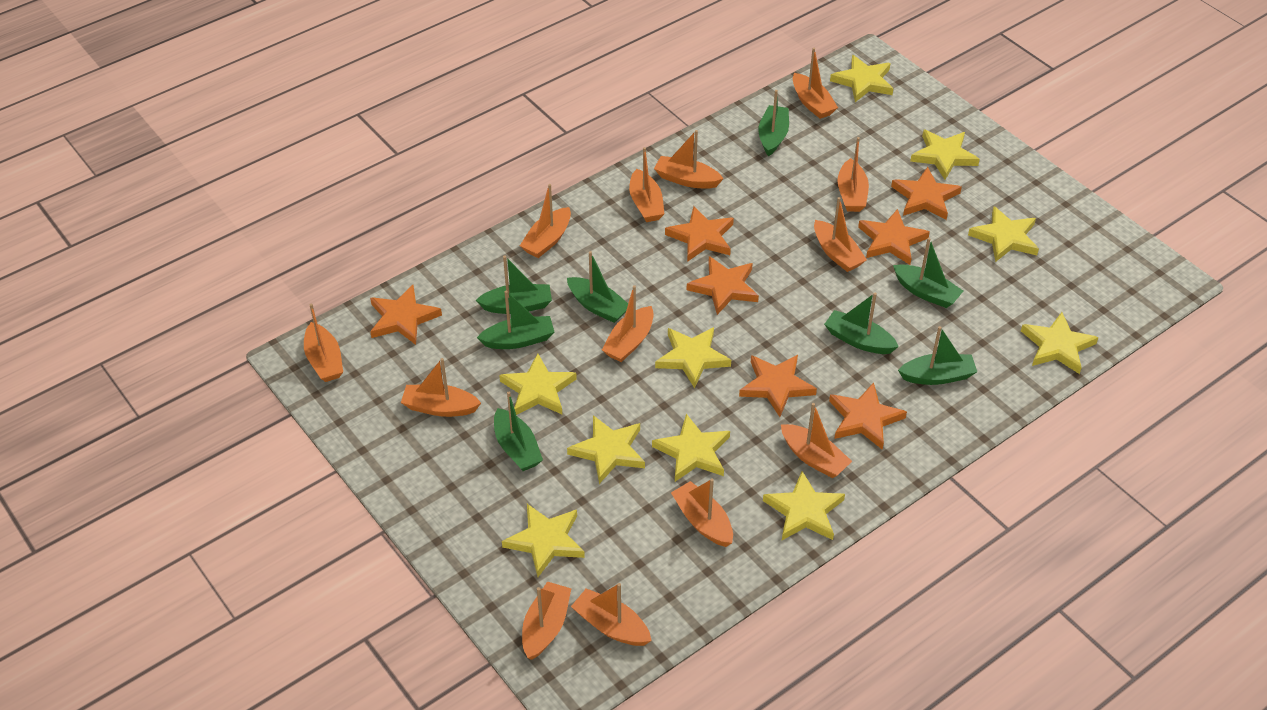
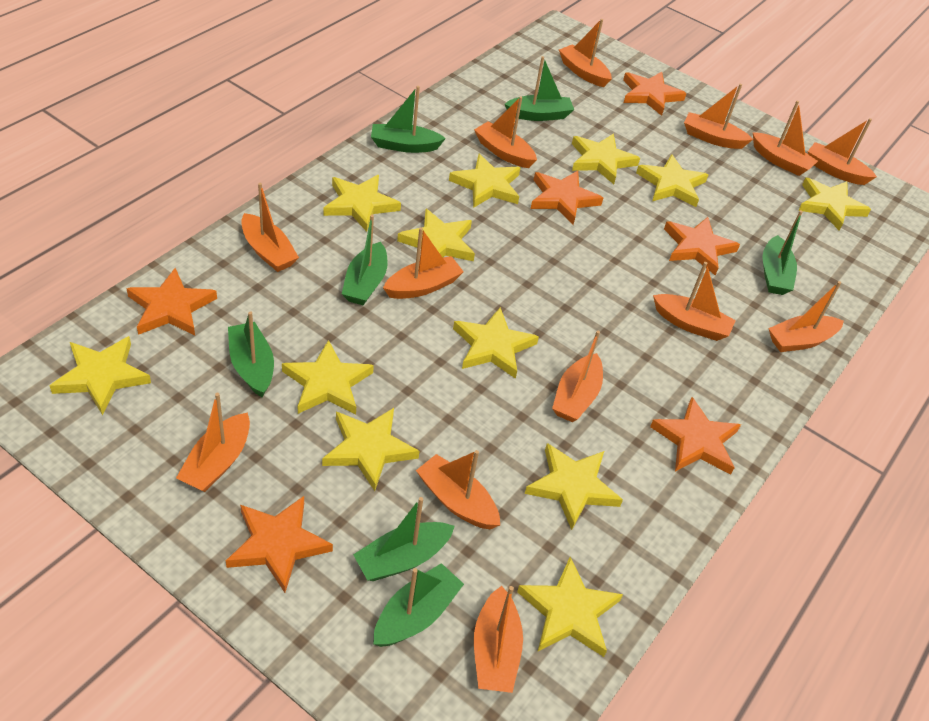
green boat: 8 -> 7
orange star: 7 -> 6
yellow star: 10 -> 12

